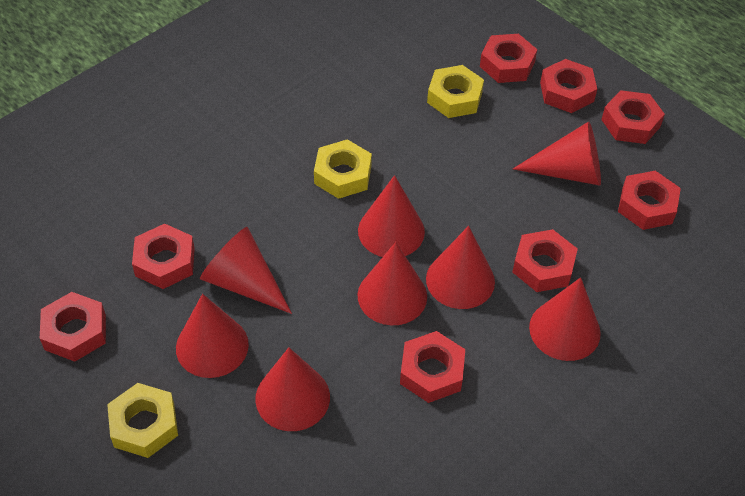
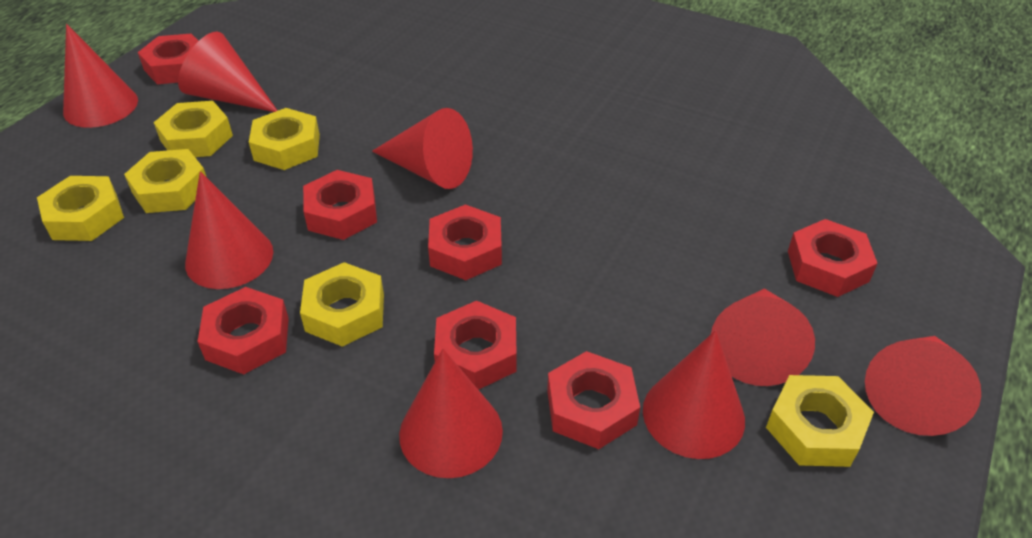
red nut: 8 -> 7
yellow nut: 3 -> 6

